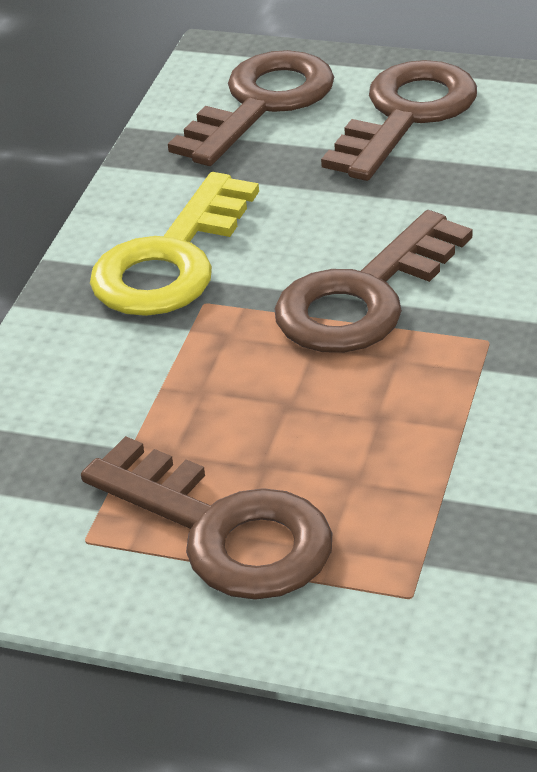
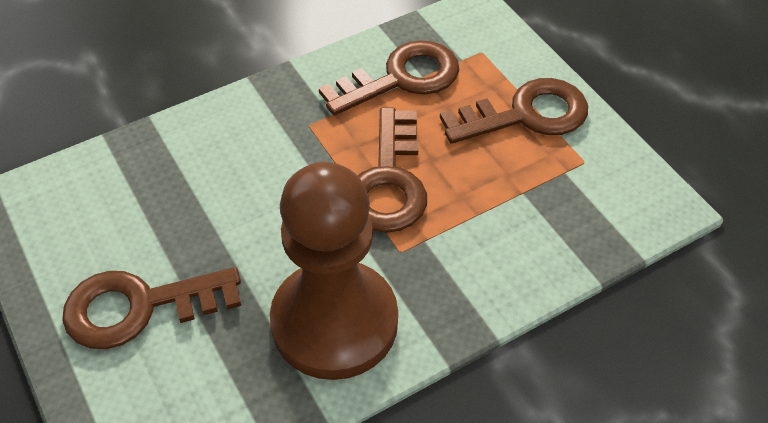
brown pawn: 0 -> 1
yellow key: 1 -> 0

